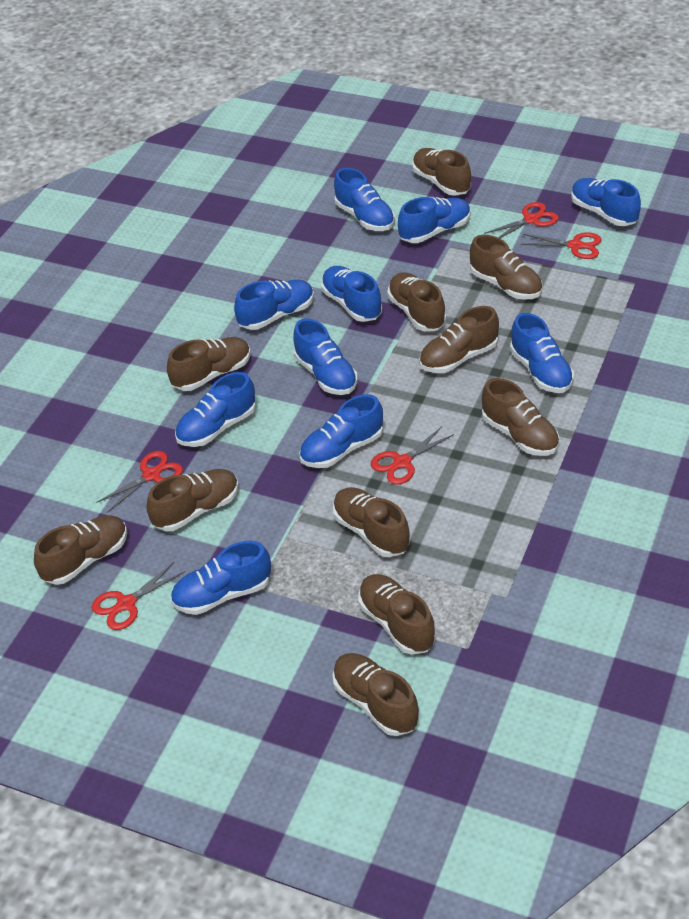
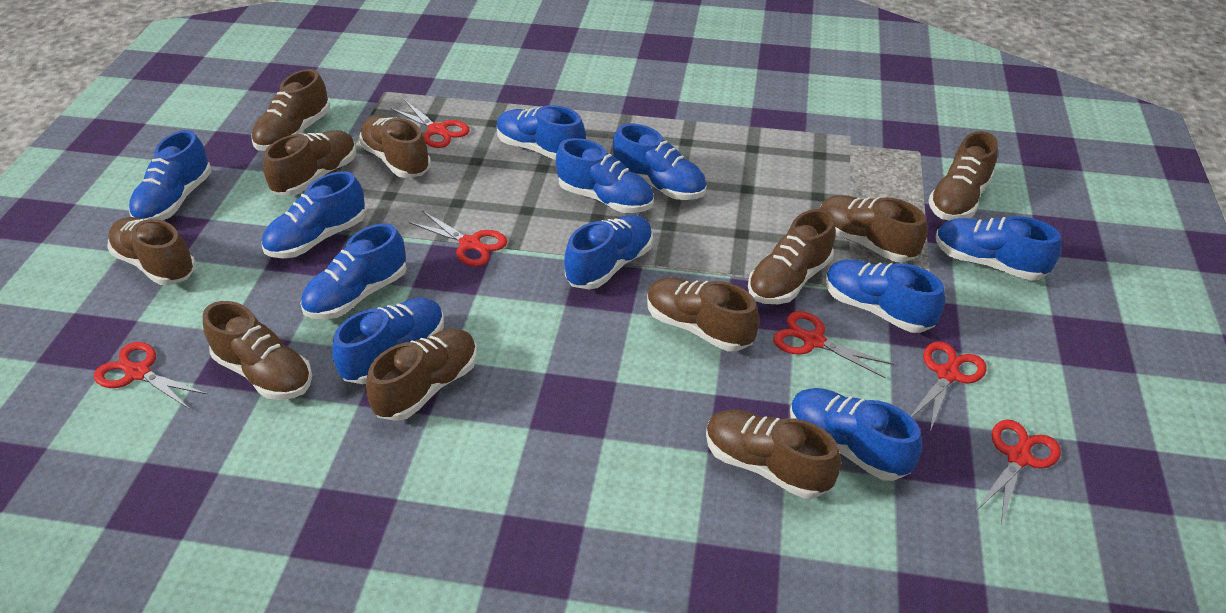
blue shoe: 10 -> 11
red scissors: 5 -> 6

